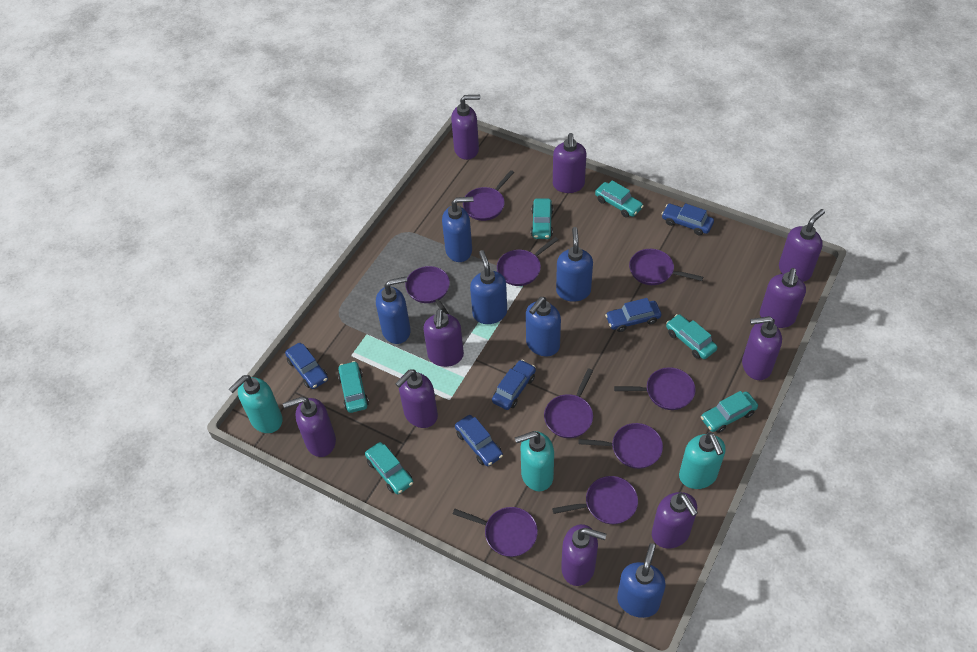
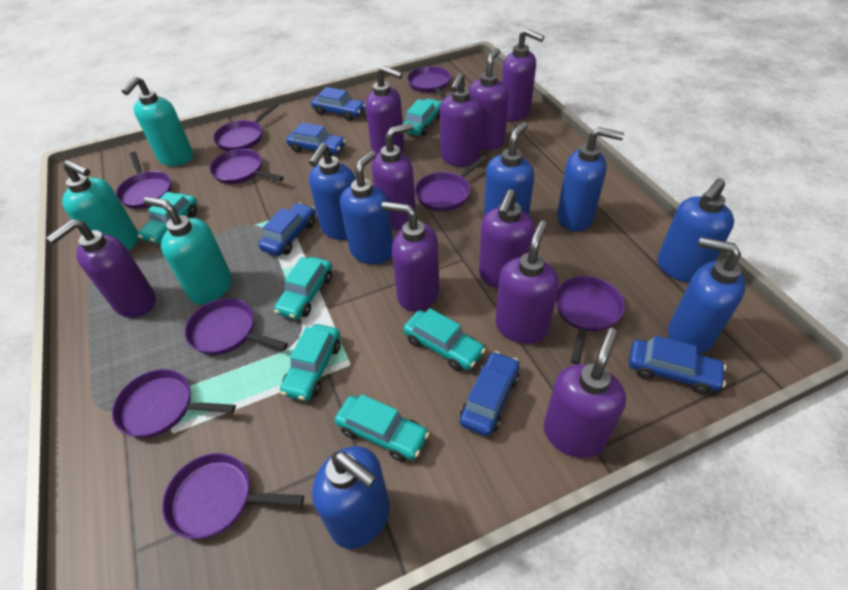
blue soap dispenser: 6 -> 7

